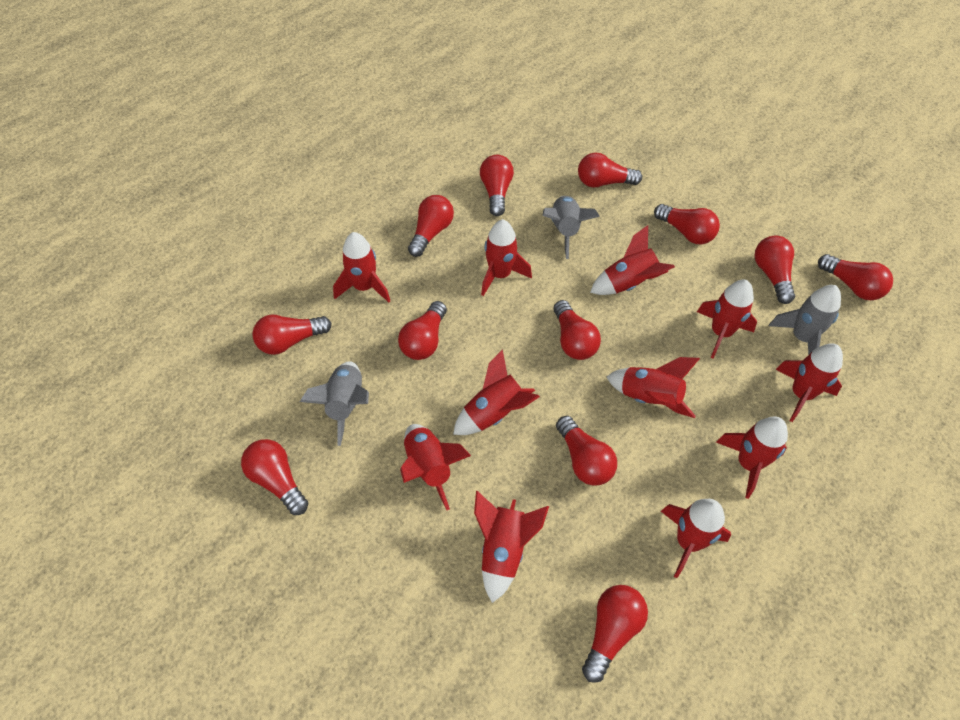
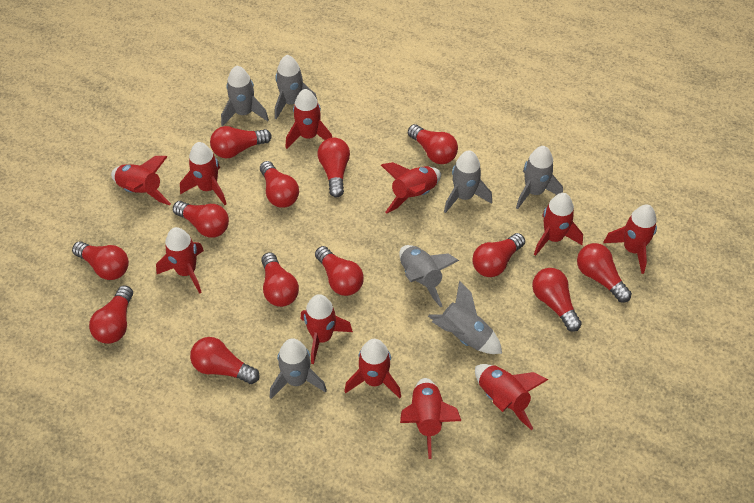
grey rocket: 3 -> 7
red light bulb: 12 -> 13

